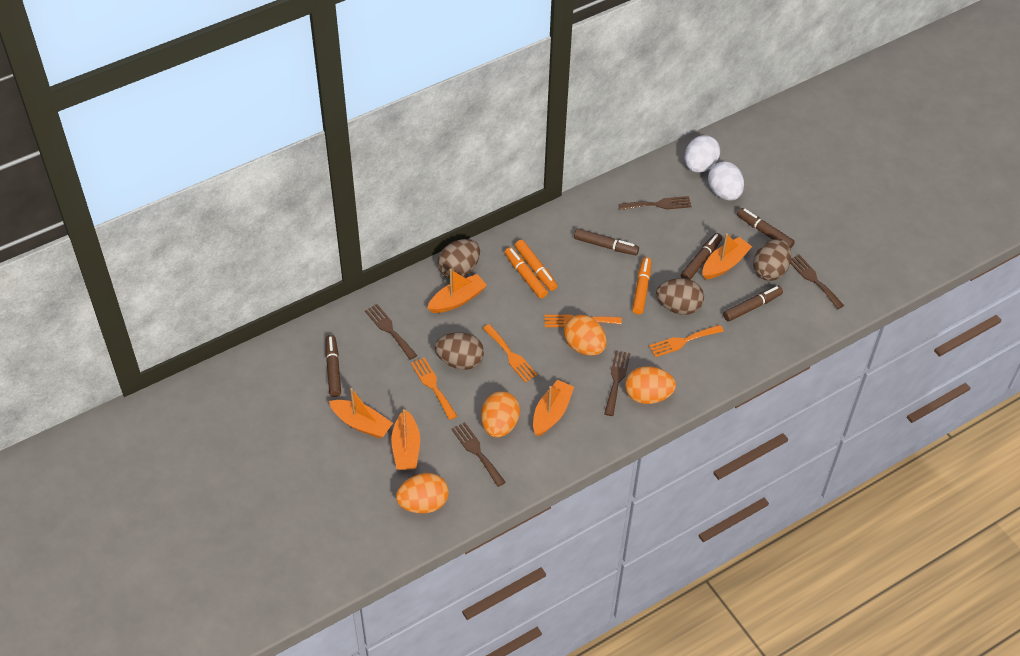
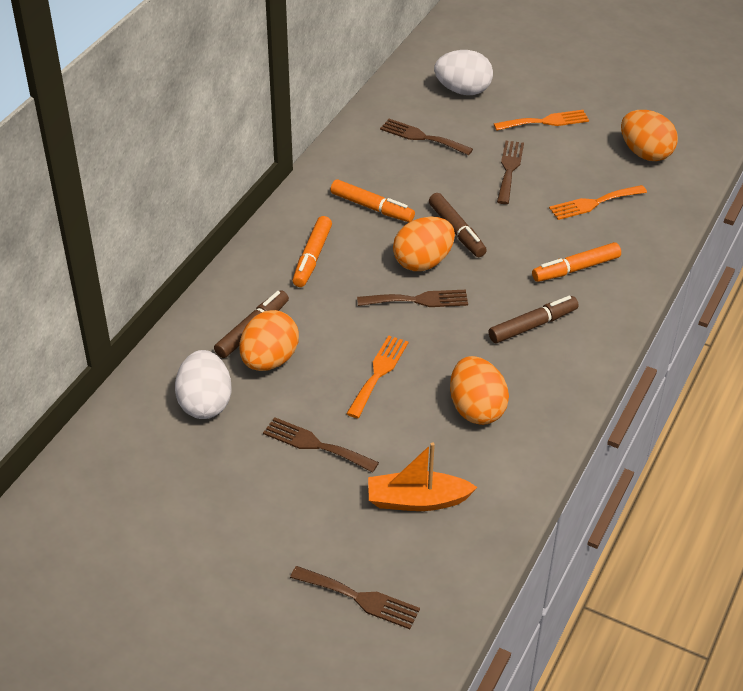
brown egg: 4 -> 0
brown marker: 5 -> 3
orange boat: 5 -> 1
orange fork: 4 -> 3

